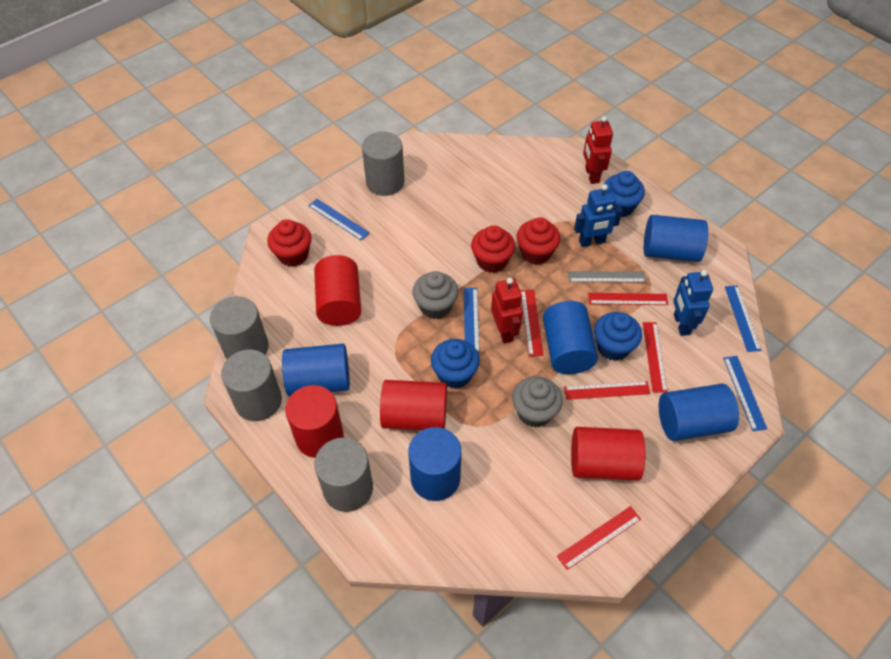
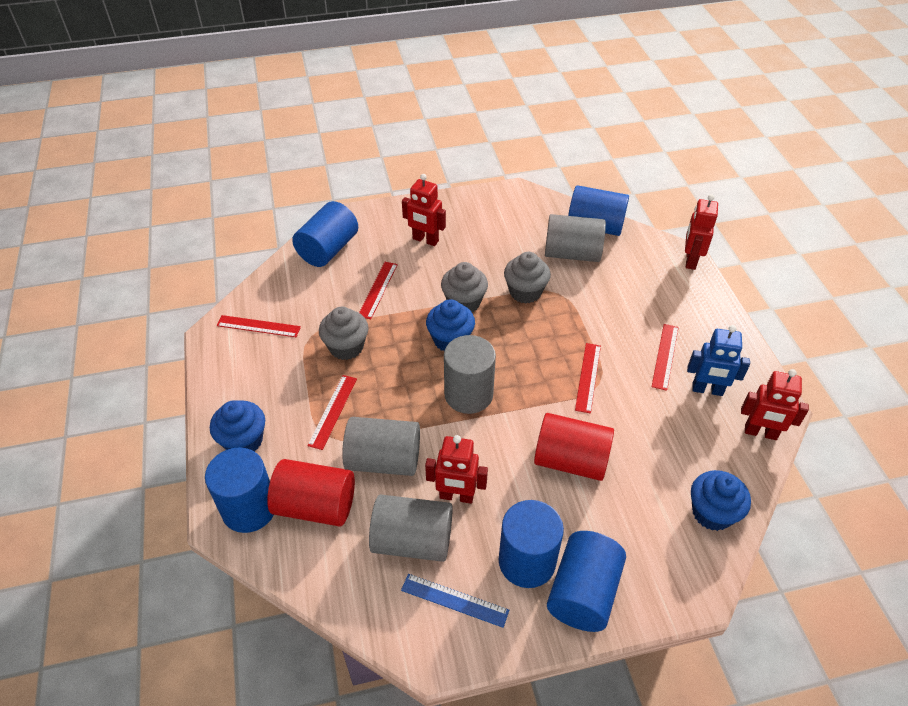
blue robot: 2 -> 1
blue ruler: 4 -> 1
grey cupcake: 2 -> 3
grey ruler: 1 -> 0
red cupcake: 3 -> 0
red cylinder: 4 -> 2
red robot: 2 -> 4

